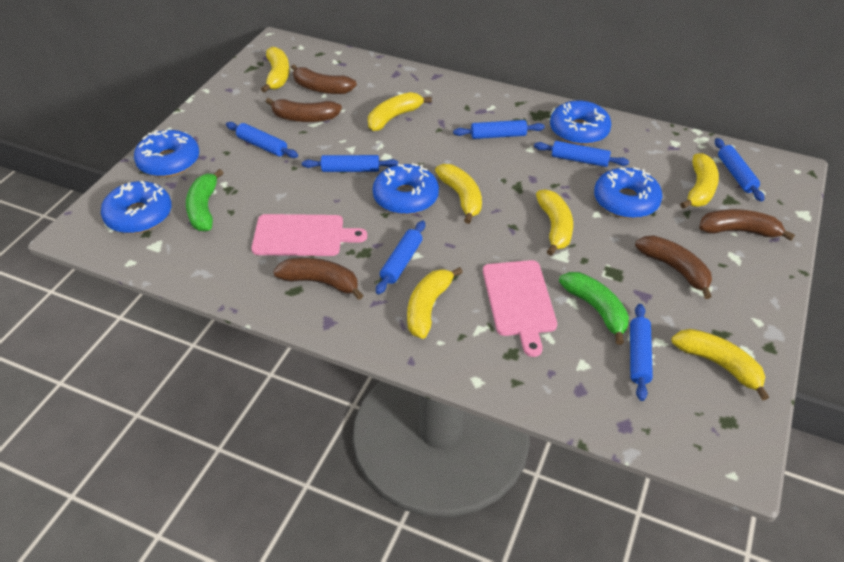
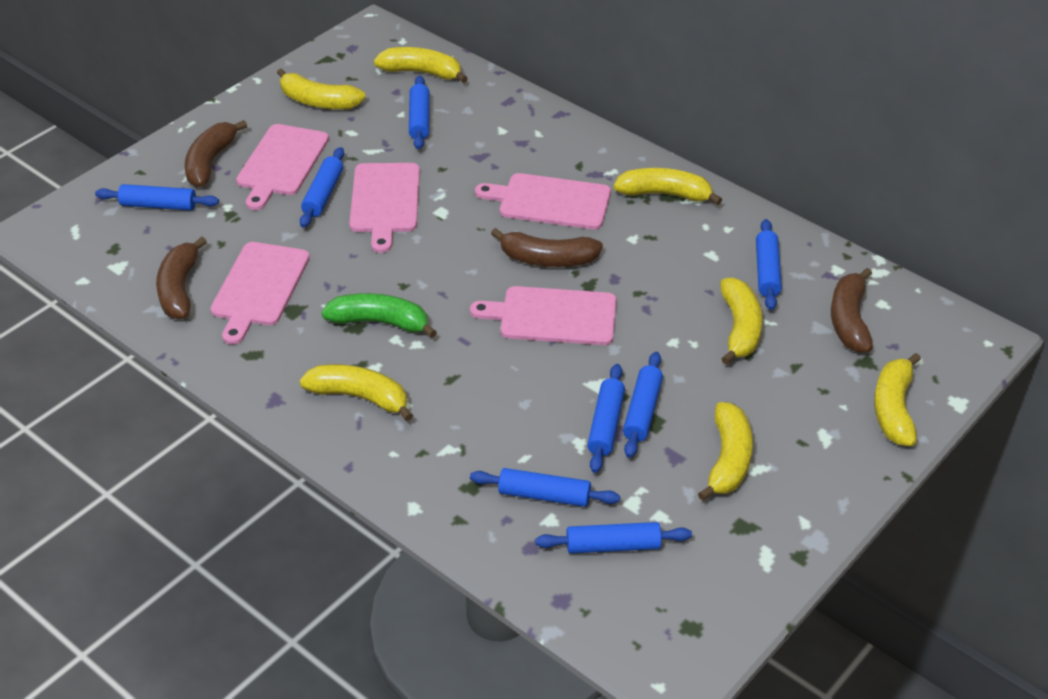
blue donut: 5 -> 0
blue rolling pin: 7 -> 8
brown banana: 5 -> 4
green banana: 2 -> 1
pink cutting board: 2 -> 5

